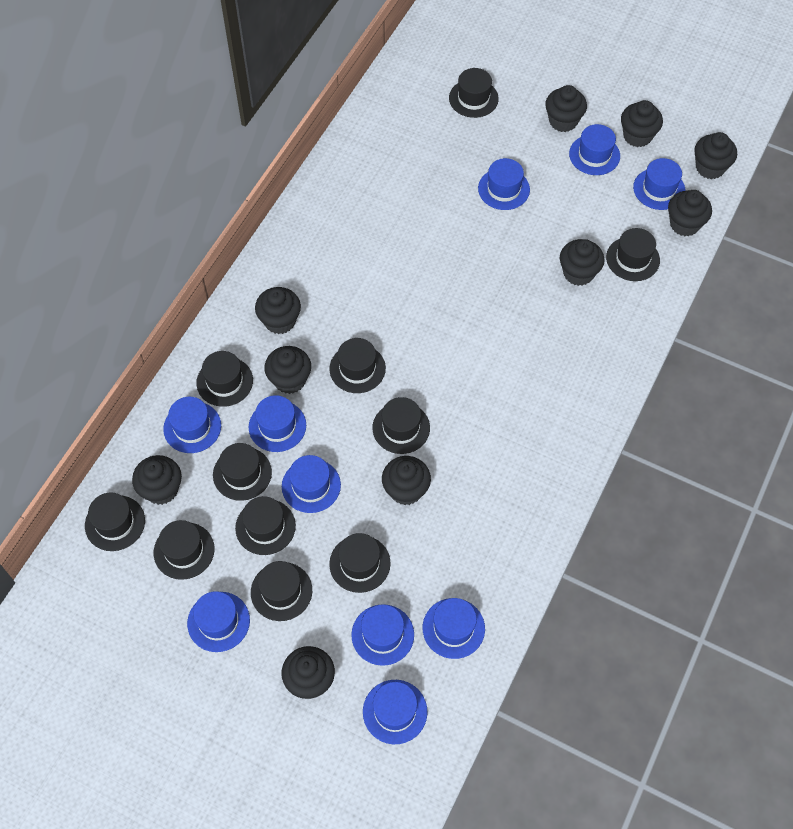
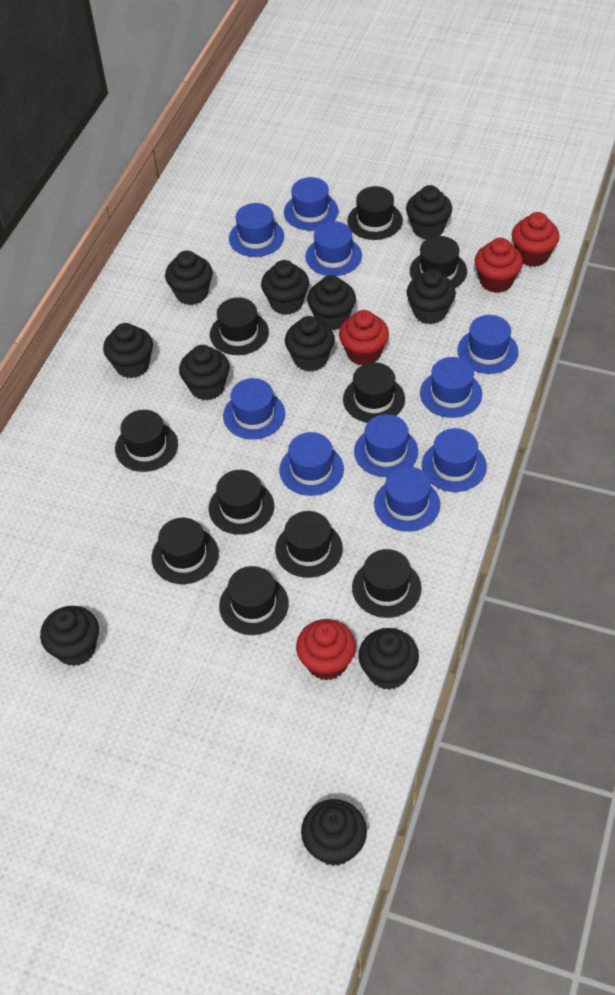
black cupcake: 10 -> 11
black hat: 11 -> 10
red cupcake: 0 -> 4

